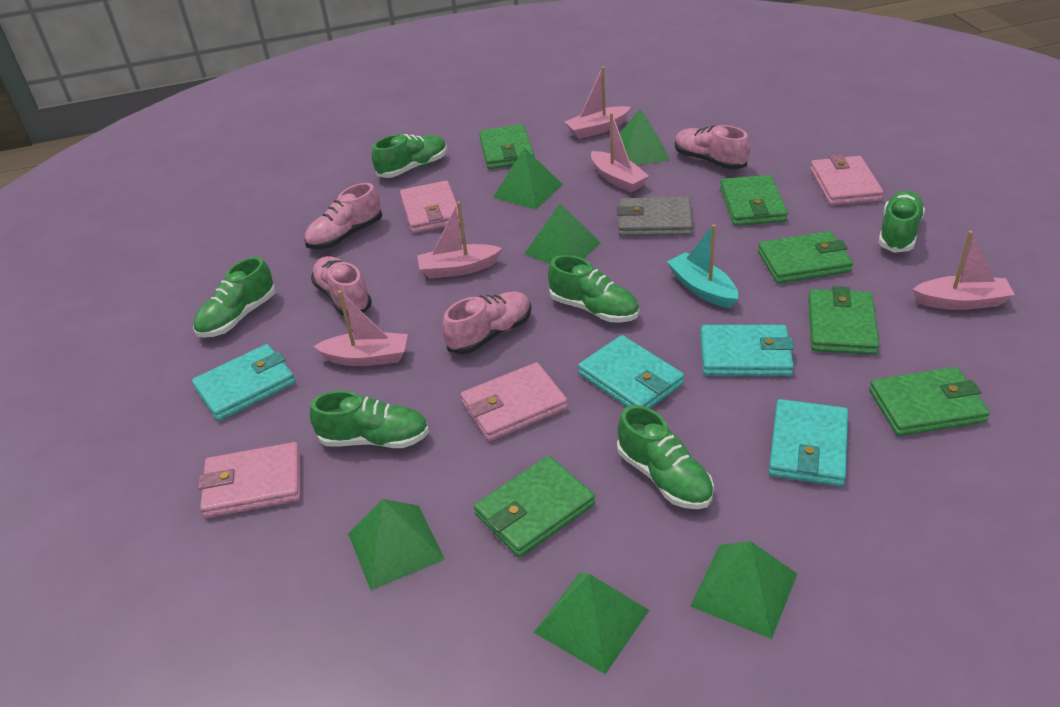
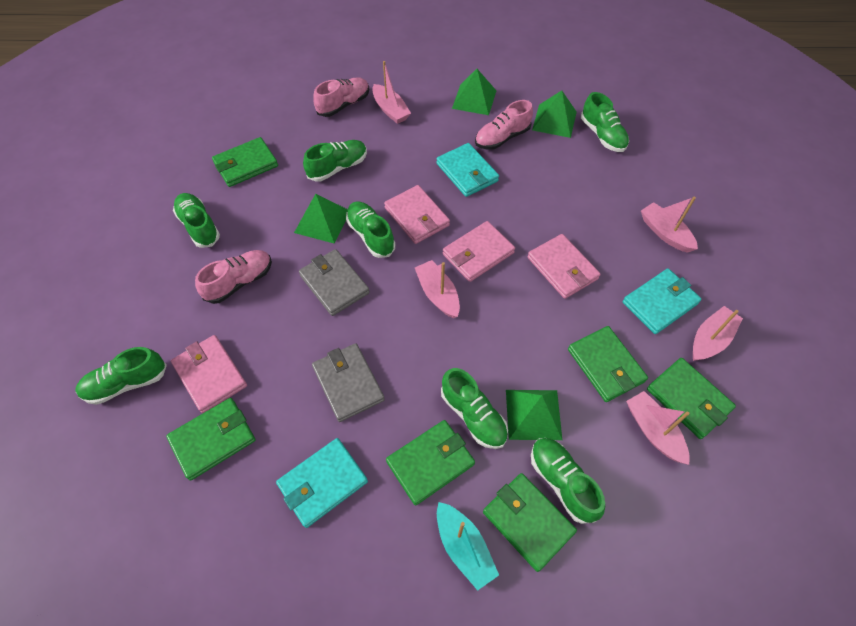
green pyramid: 6 -> 4
green shoe: 6 -> 7
grey wallet: 1 -> 2
pink shoe: 4 -> 3
turquoise wallet: 4 -> 3

